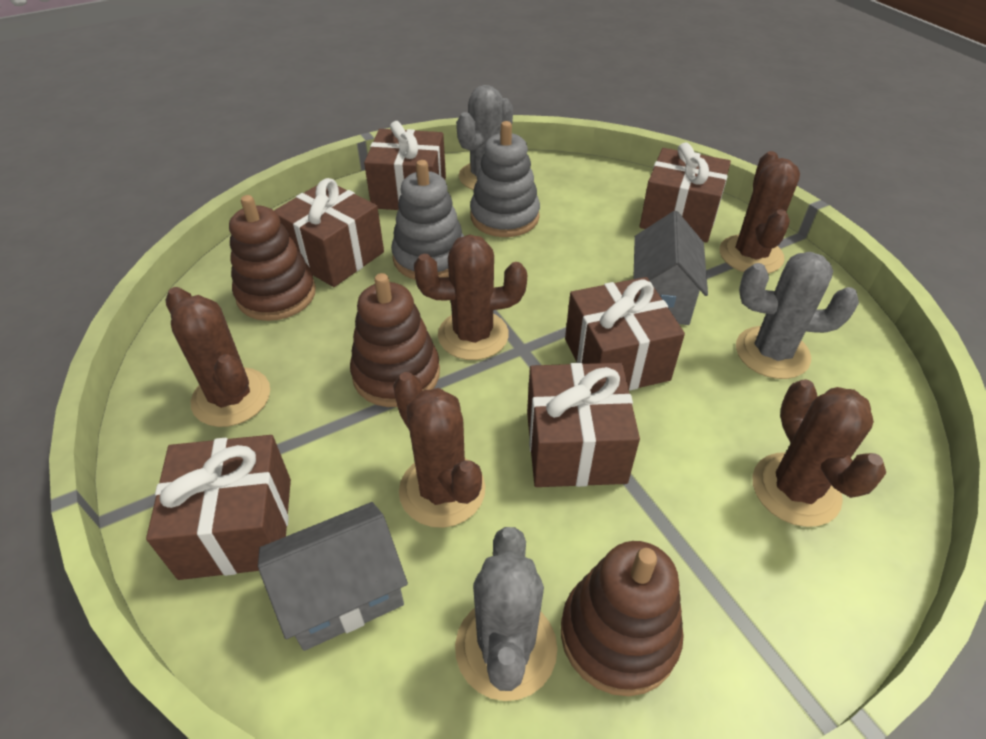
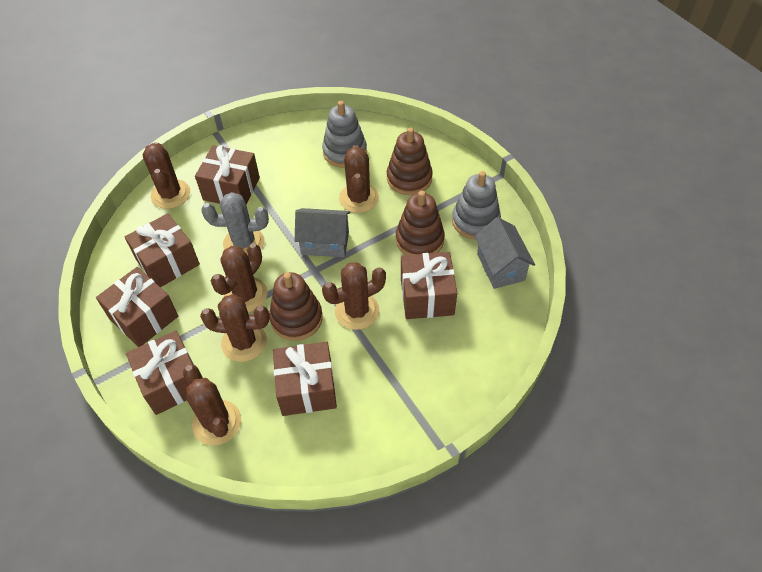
brown cactus: 5 -> 6
grey cactus: 3 -> 1

